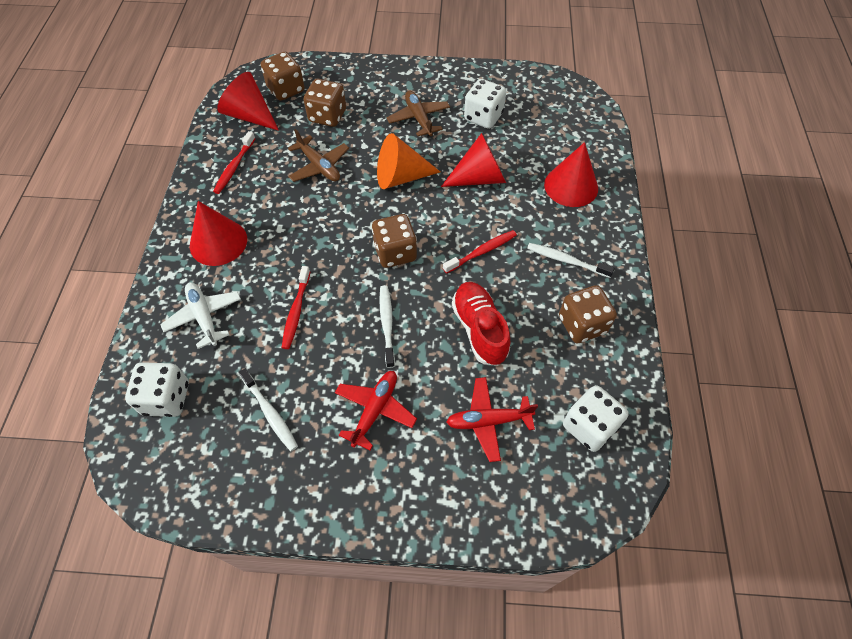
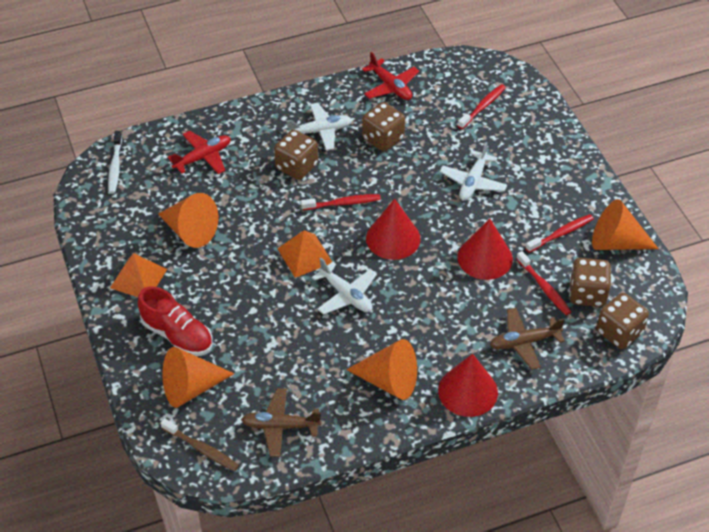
brown toothbrush: 0 -> 1
orange cone: 1 -> 4
orange pyramid: 0 -> 2
red cone: 4 -> 3
red toothbrush: 3 -> 4
white dice: 3 -> 0
white plane: 1 -> 3
white toothbrush: 3 -> 1

